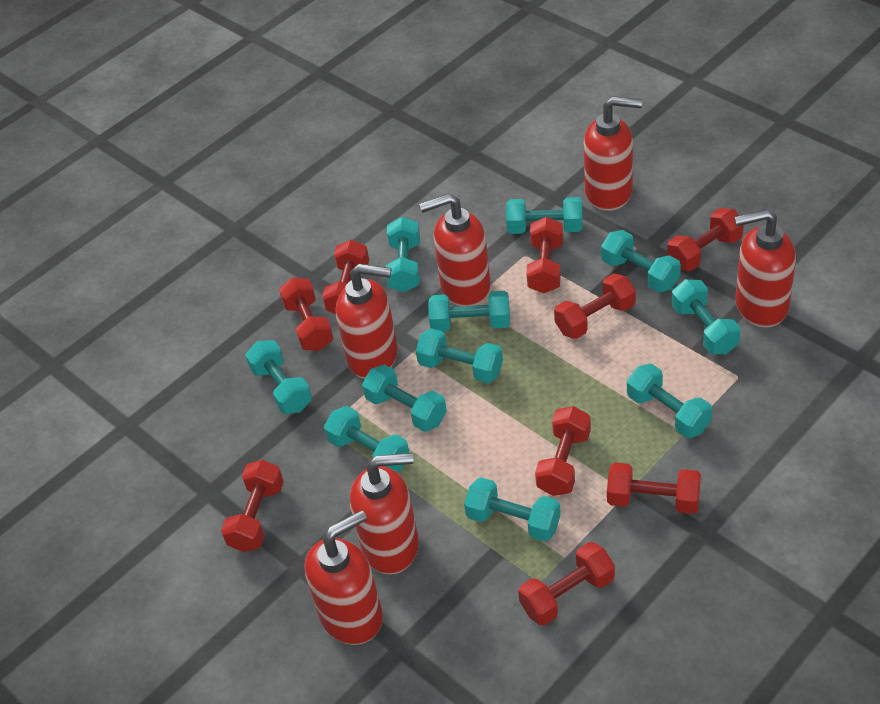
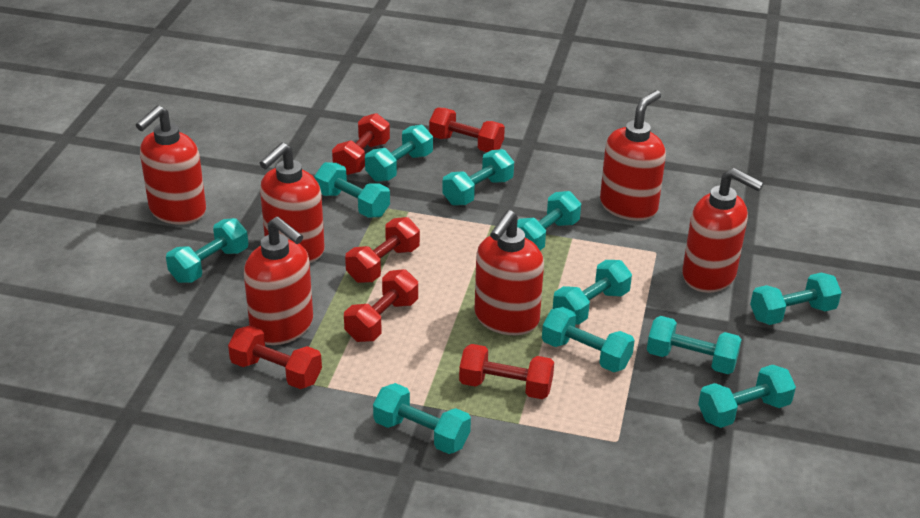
red dumbbell: 9 -> 6

